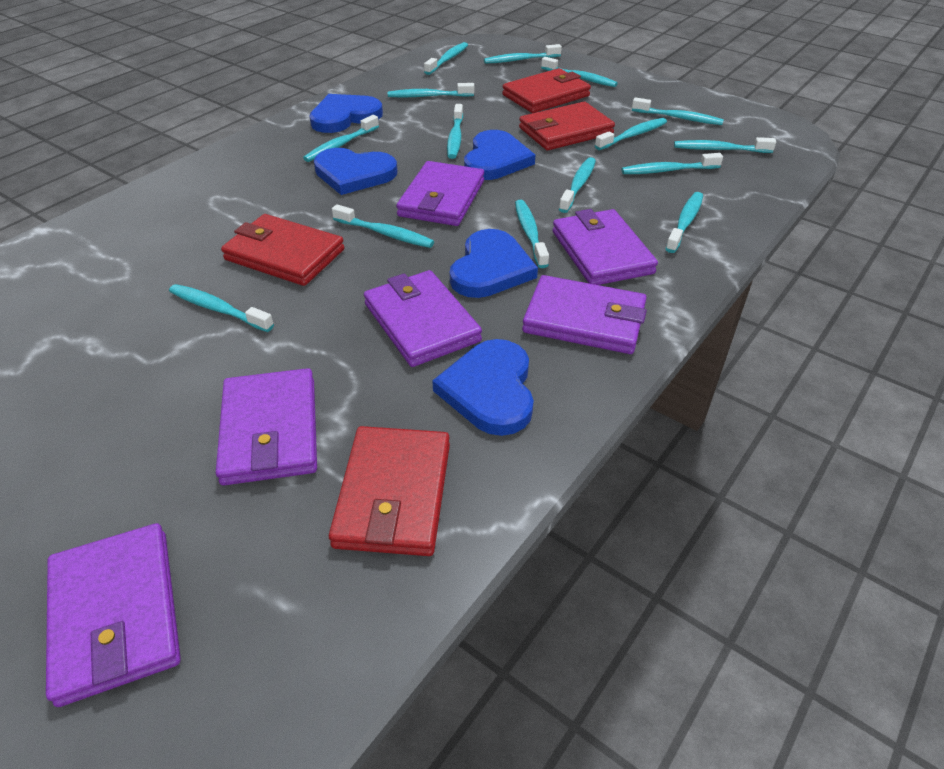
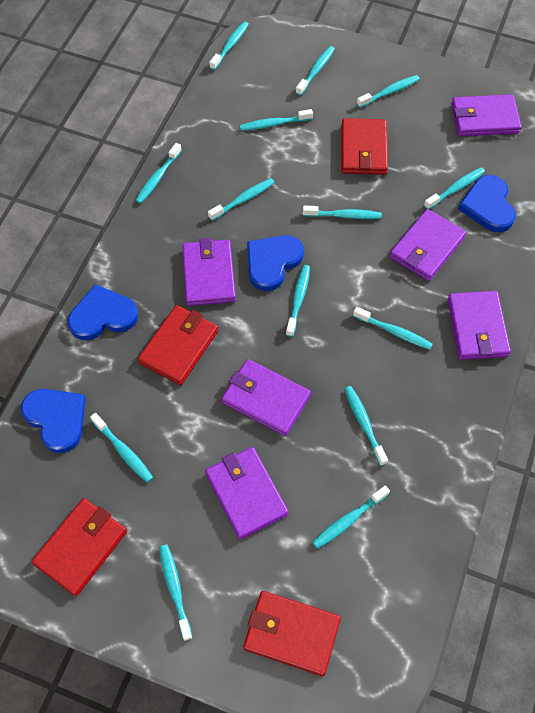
blue heart: 5 -> 4
turquoise toothbrush: 15 -> 14

